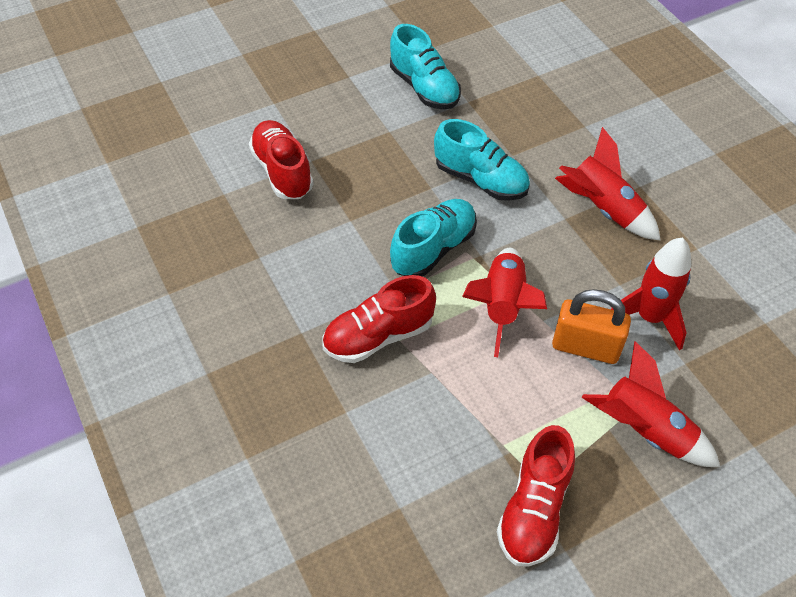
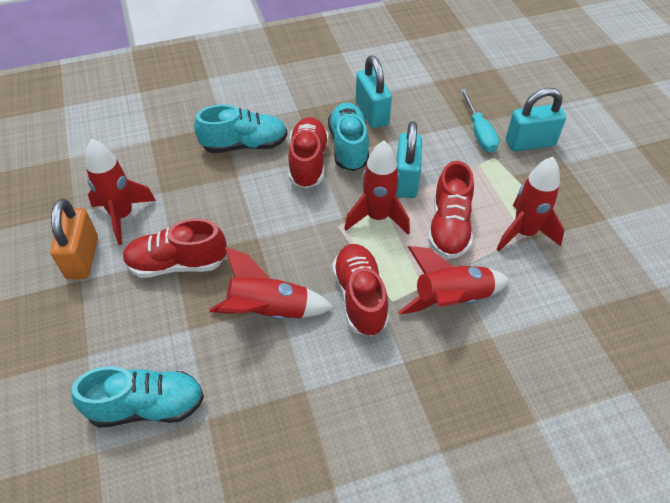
red rocket: 4 -> 5
red shoe: 3 -> 4
turquoise padlock: 0 -> 3
turquoise screwdriver: 0 -> 1

